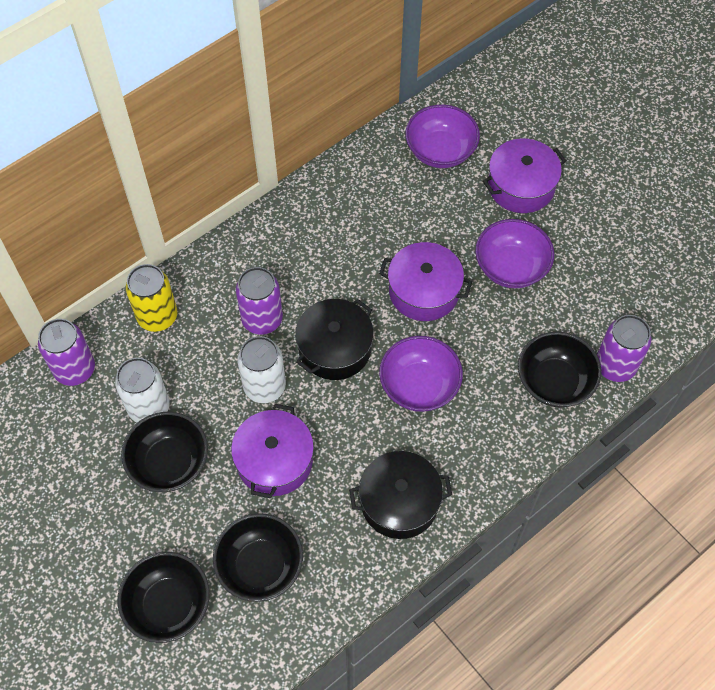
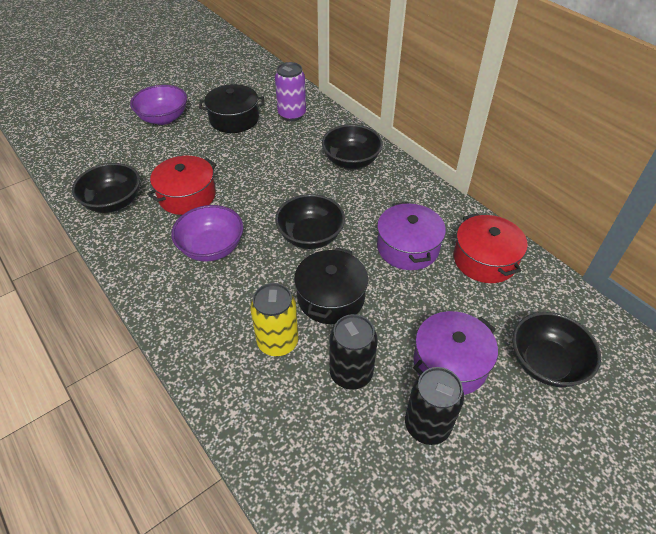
black can: 0 -> 2
purple bowl: 3 -> 2
purple can: 3 -> 1
purple pot: 3 -> 2
red pot: 0 -> 2
white can: 2 -> 0

